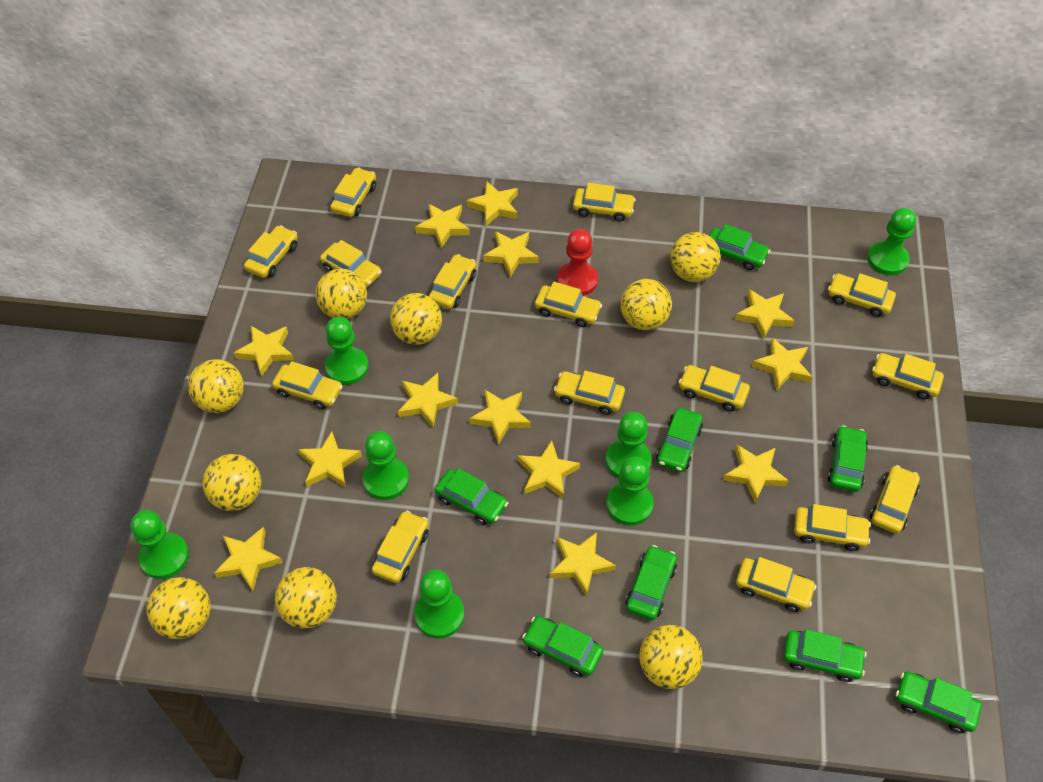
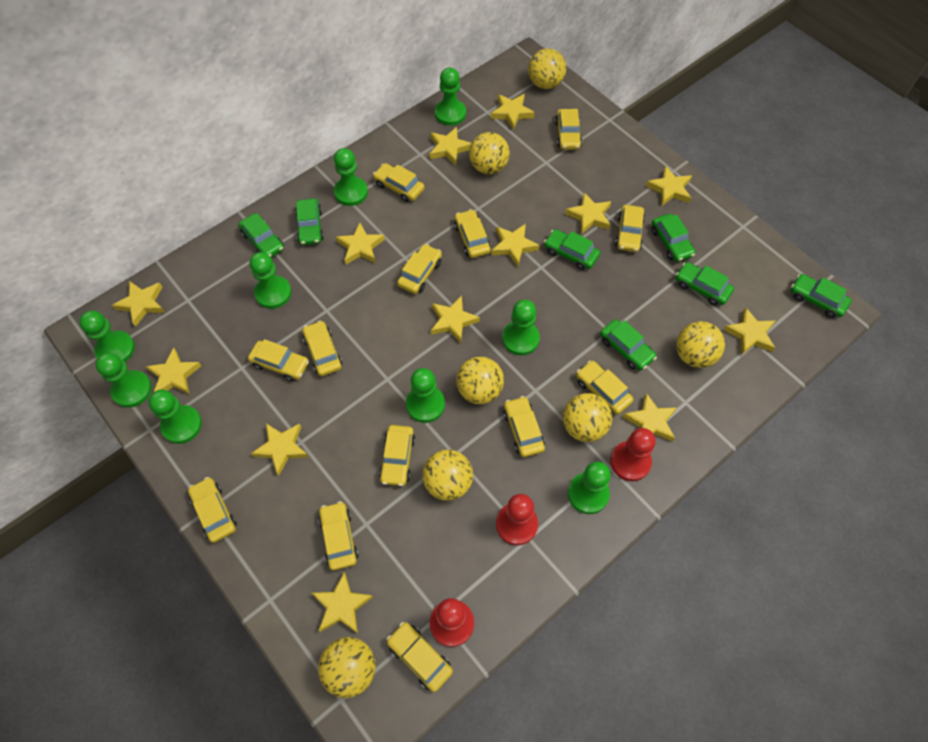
green car: 8 -> 7
green pawn: 7 -> 9
red pawn: 1 -> 3
yellow ball: 9 -> 7
yellow car: 15 -> 13

